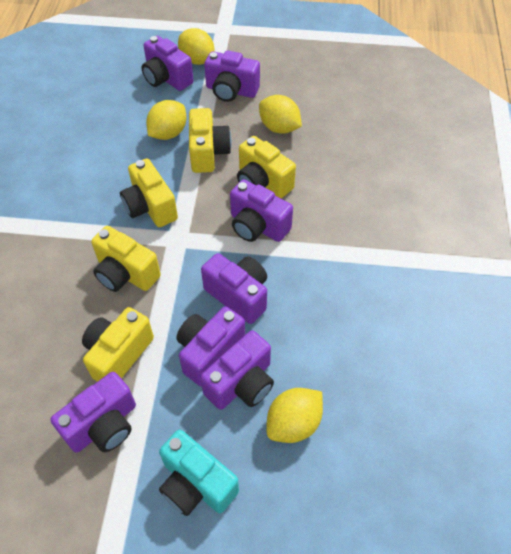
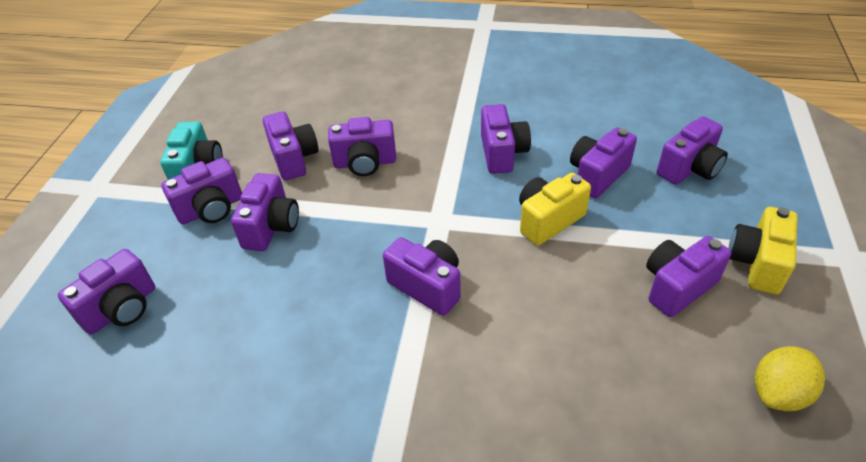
purple camera: 7 -> 10
yellow camera: 5 -> 2
yellow lemon: 4 -> 1

